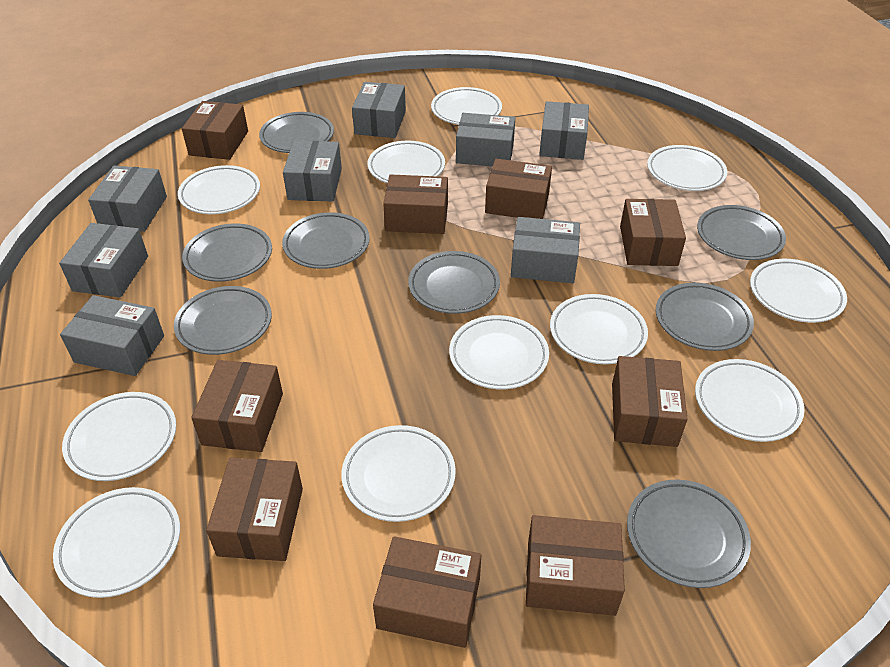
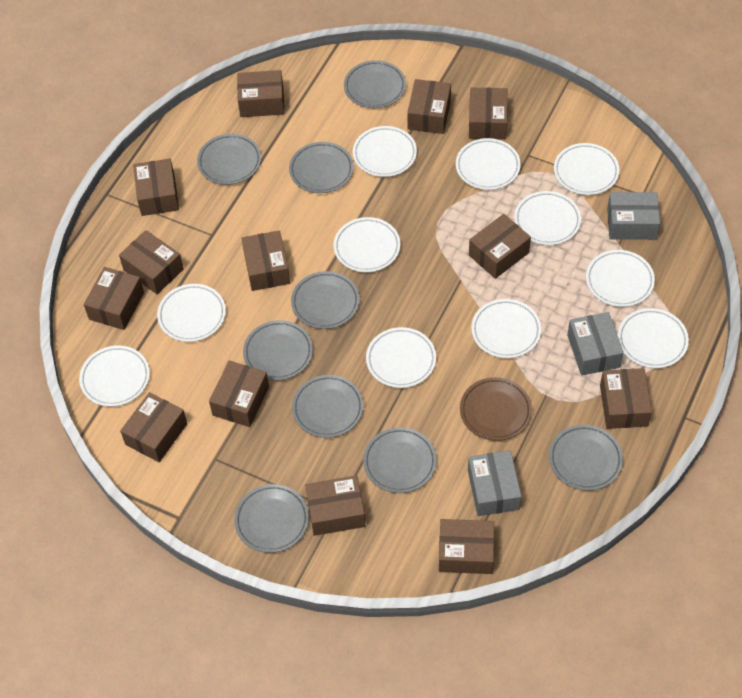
brown box: 9 -> 13
brown plate: 0 -> 1
grey box: 8 -> 3
grey plate: 8 -> 9

